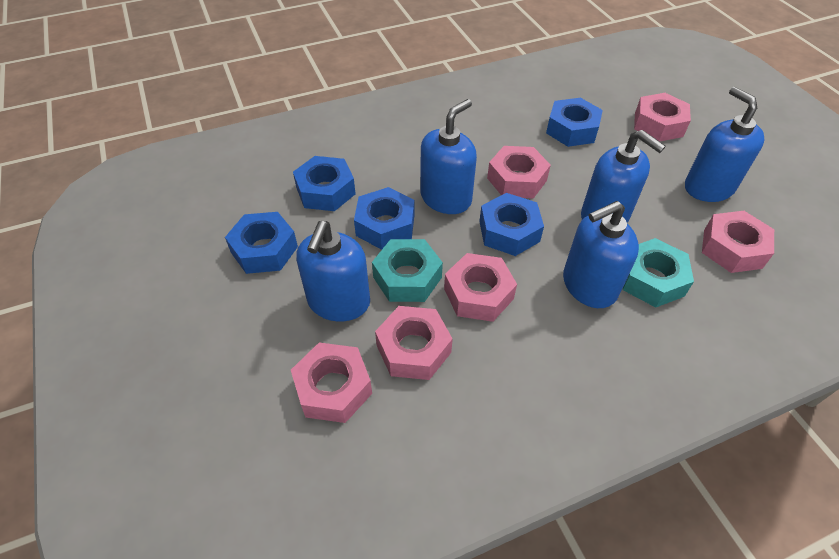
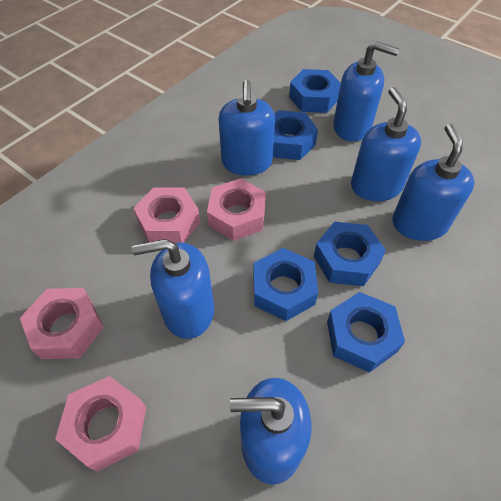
blue soap dispenser: 5 -> 6
pink nut: 6 -> 4
turquoise nut: 2 -> 0

